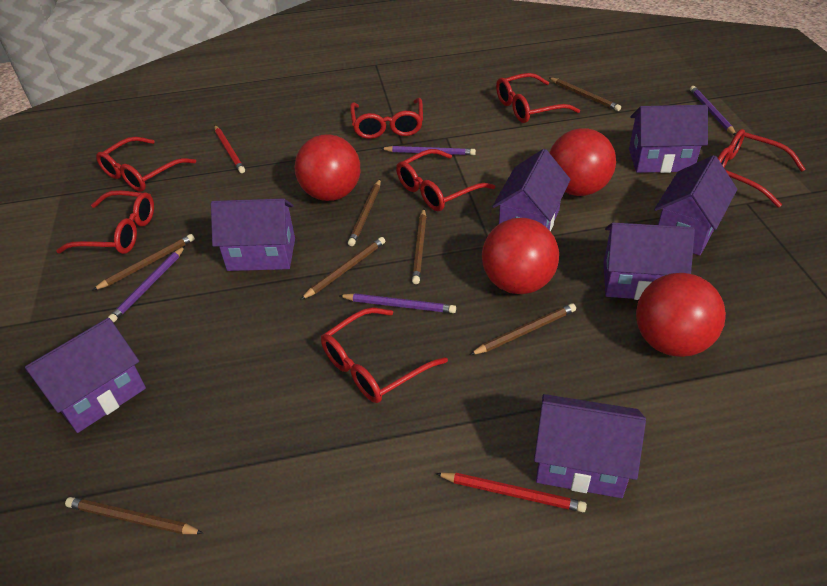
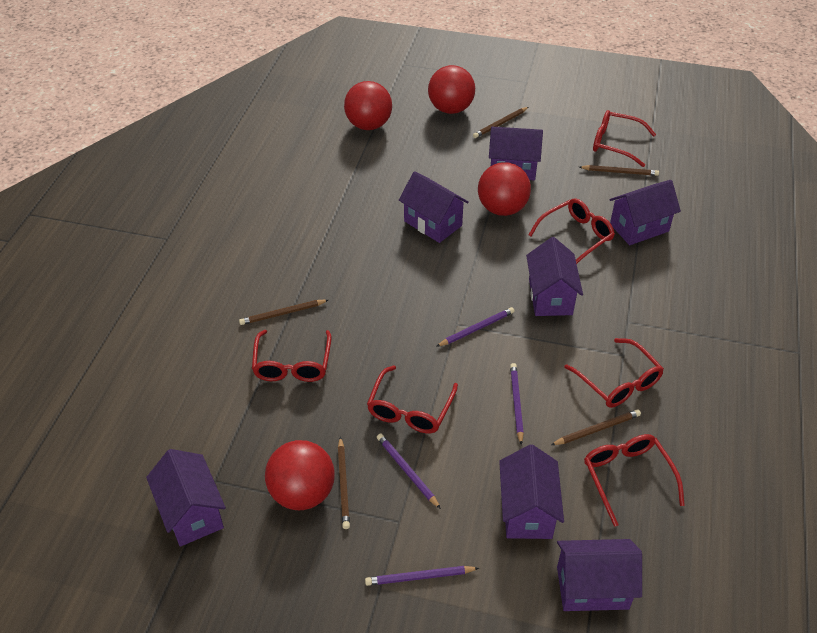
brown pencil: 7 -> 5
red glasses: 7 -> 6
red pencil: 2 -> 0

